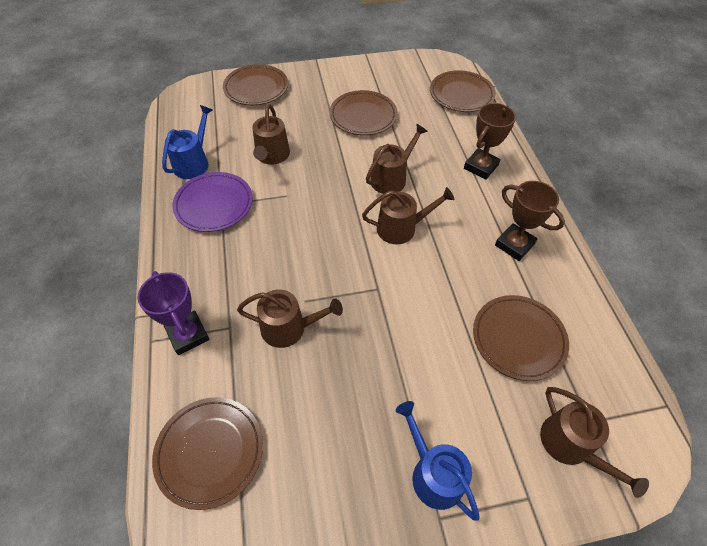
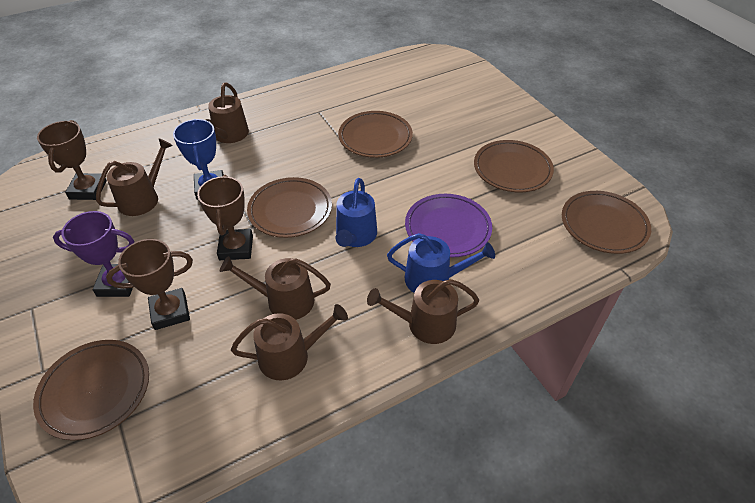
blue trophy: 0 -> 1
brown trophy: 2 -> 3

